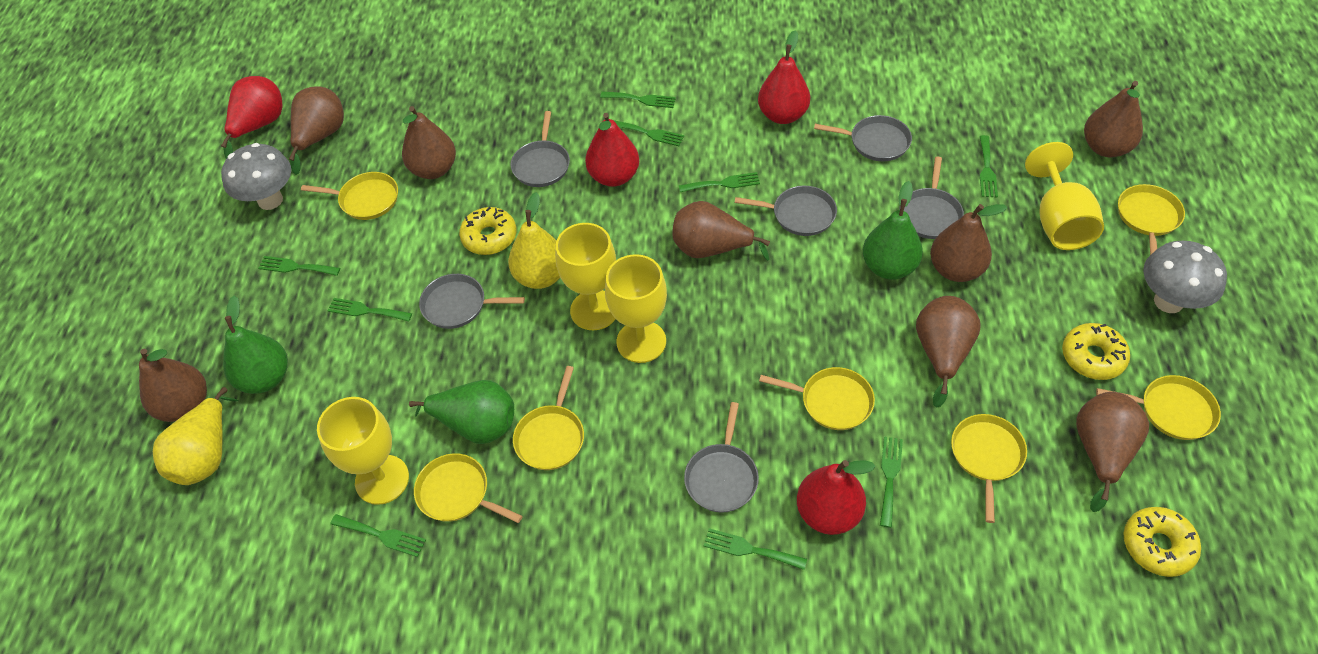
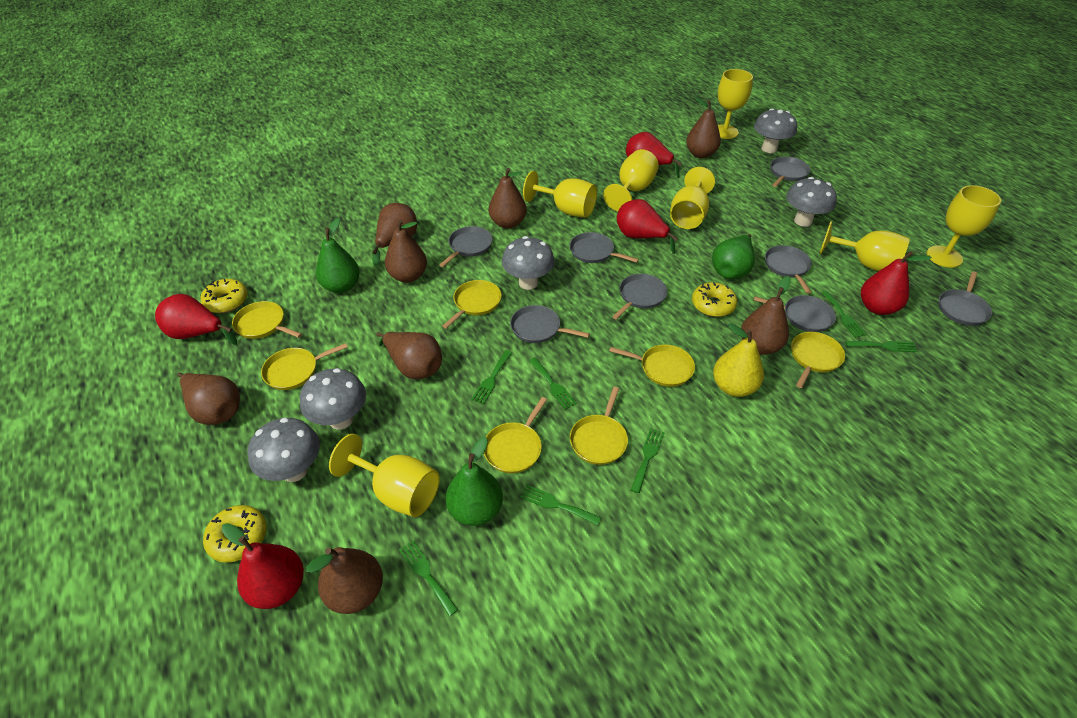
green fork: 9 -> 7
grey mushroom: 2 -> 5
grey pan: 6 -> 8
red pear: 4 -> 5
yellow goblet: 4 -> 7
yellow pear: 2 -> 1

